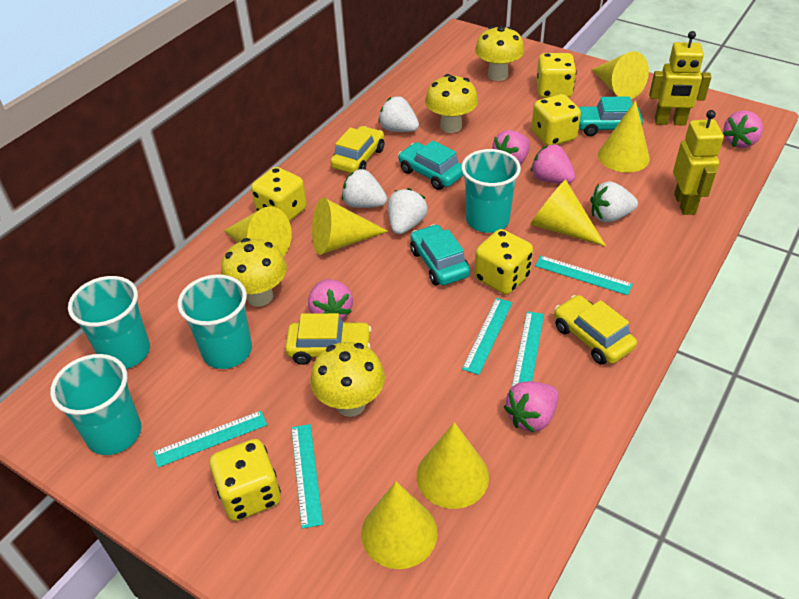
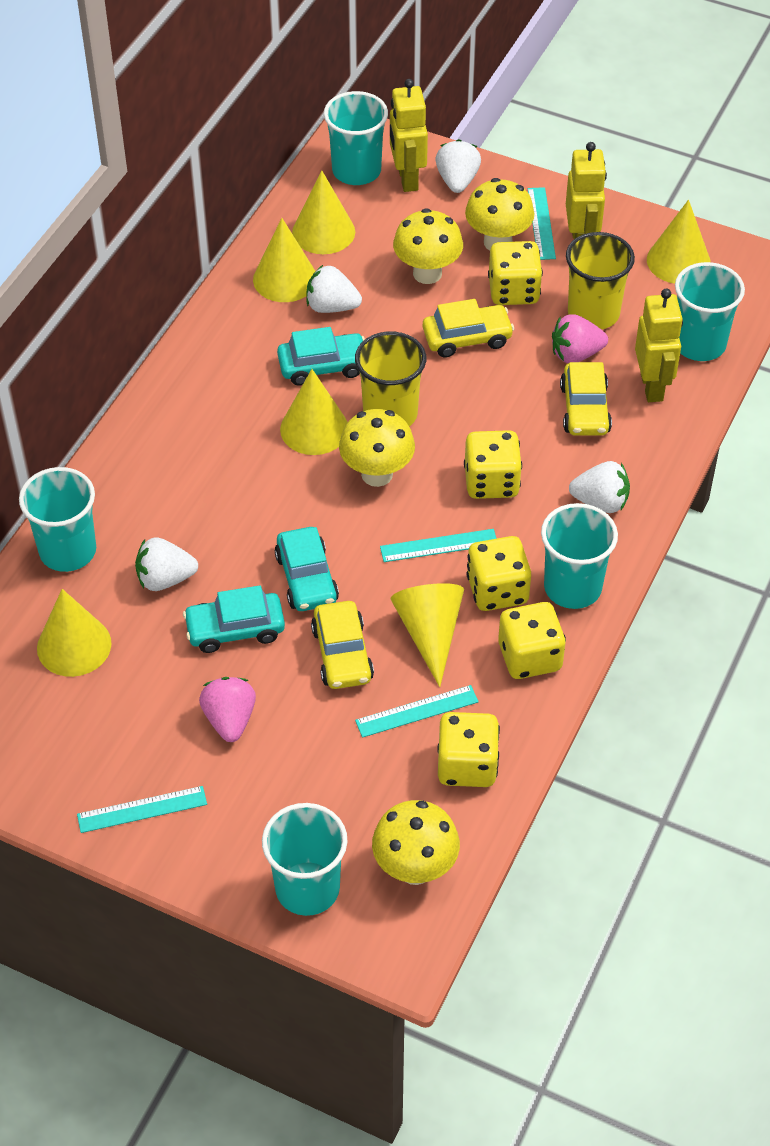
pink strawberry: 5 -> 2
turquoise cup: 4 -> 5
turquoise ruler: 5 -> 4
yellow cone: 7 -> 6
yellow cup: 0 -> 2
yellow robot: 2 -> 3

